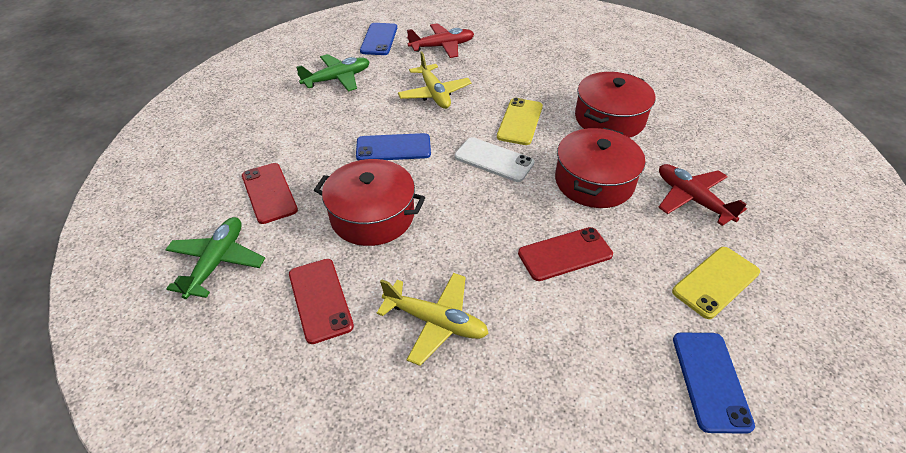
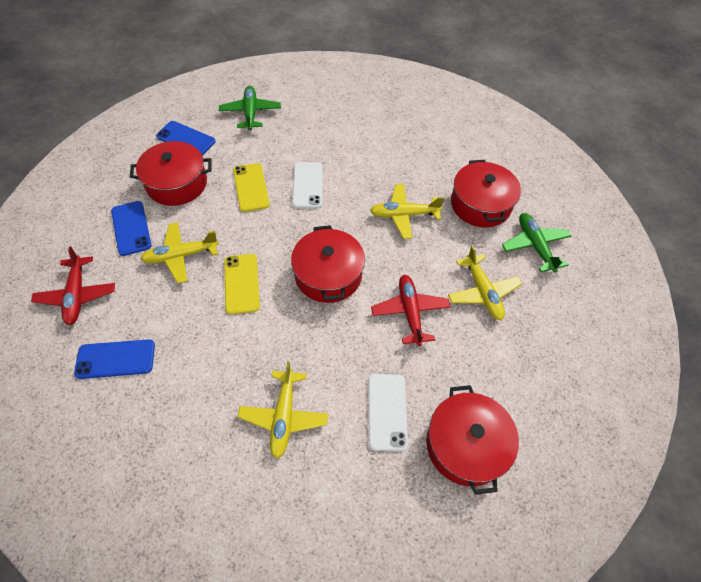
red phone: 3 -> 0
red pot: 3 -> 4
white phone: 1 -> 2
yellow plane: 2 -> 4

